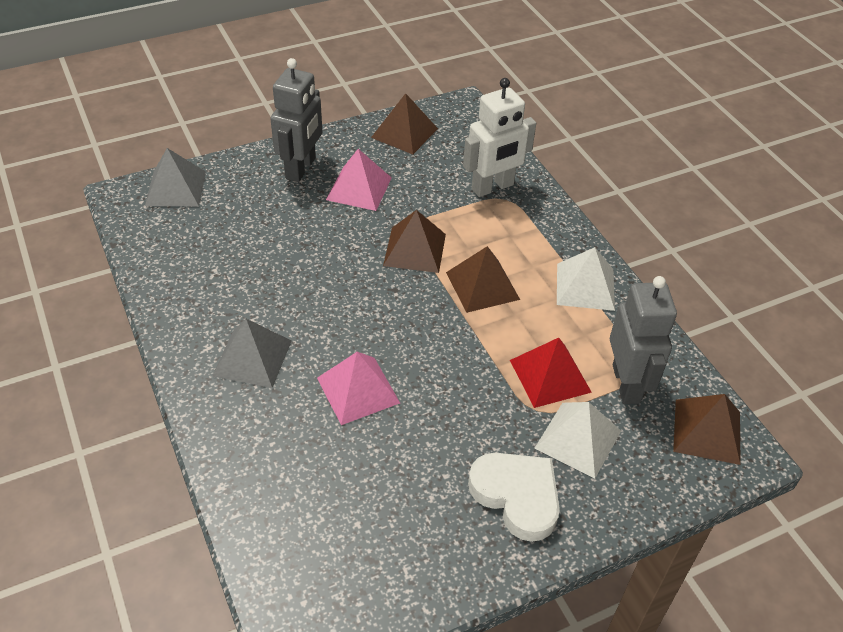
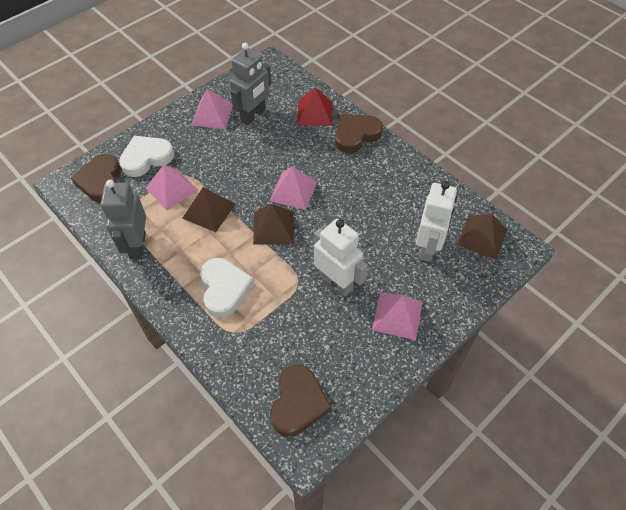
brown heart: 0 -> 3
brown pyramid: 4 -> 3
grey pyramid: 2 -> 0
pink pyramid: 2 -> 4
white heart: 1 -> 2
white pyramid: 2 -> 0
white robot: 1 -> 2

